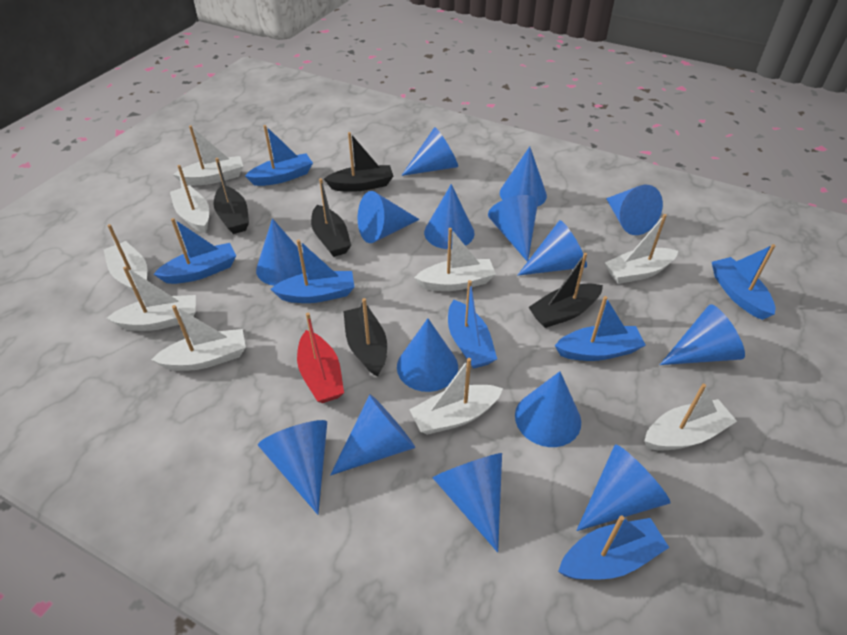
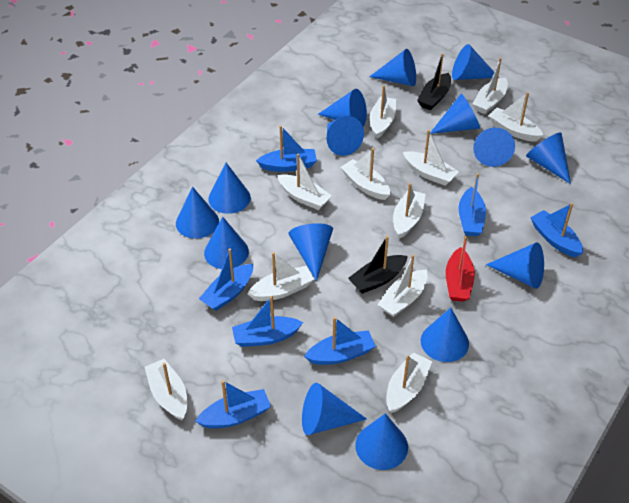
black boat: 5 -> 2
white boat: 9 -> 11

